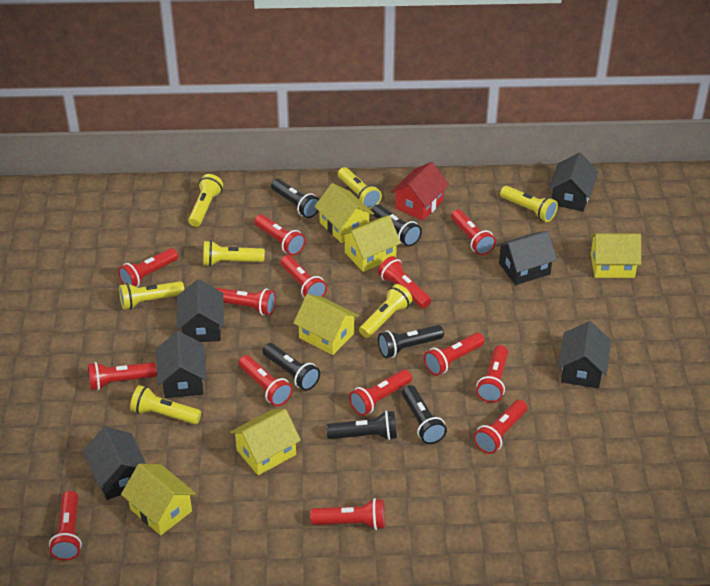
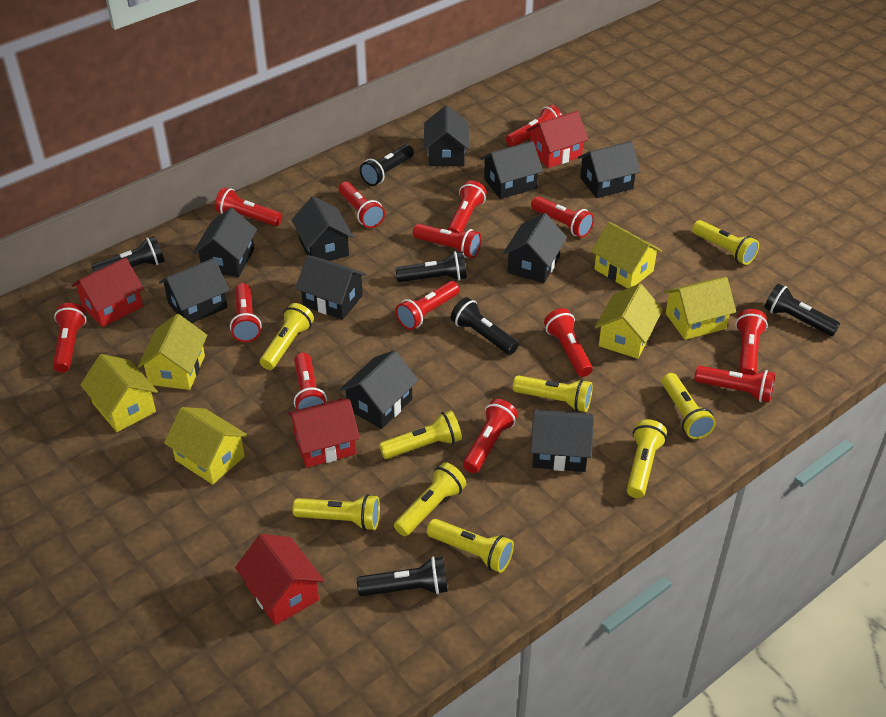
black house: 6 -> 10
red house: 1 -> 4
yellow flashlight: 7 -> 9

